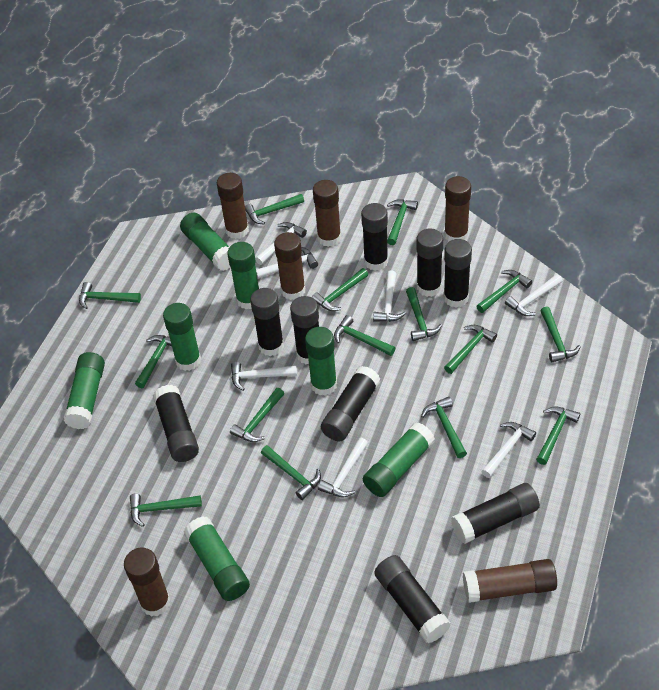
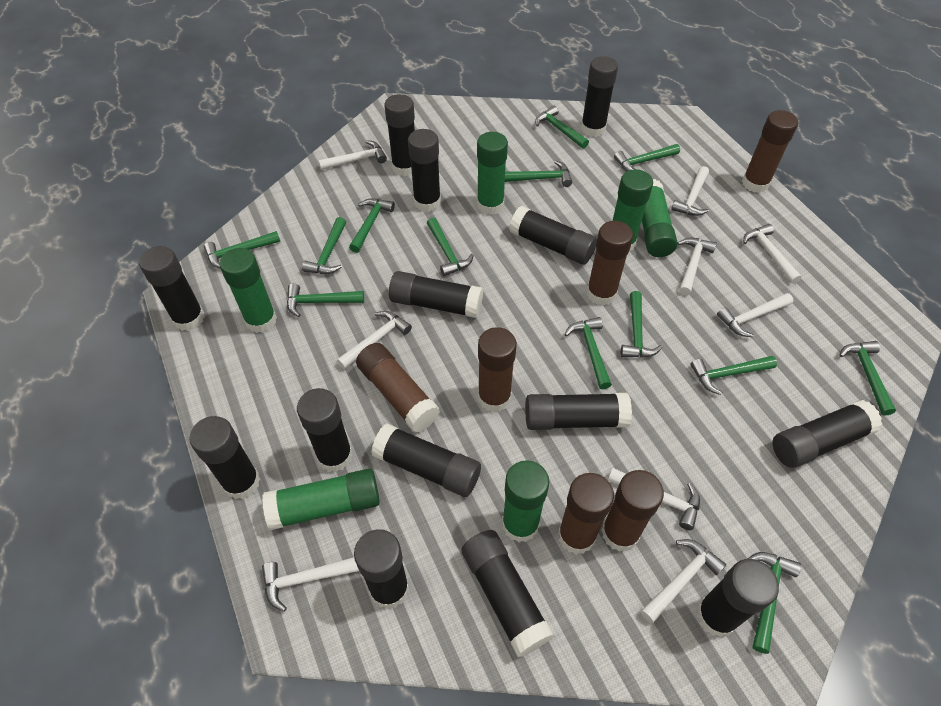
black glue stick: 9 -> 14
green glue stick: 7 -> 6
green hammer: 15 -> 13
white hammer: 7 -> 9

